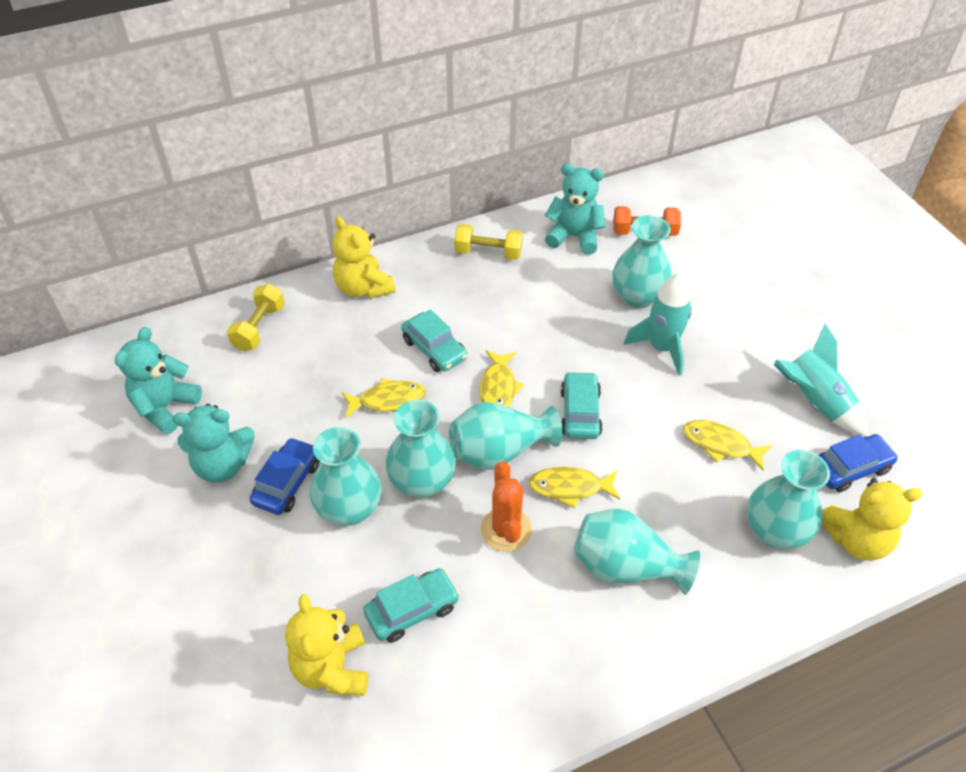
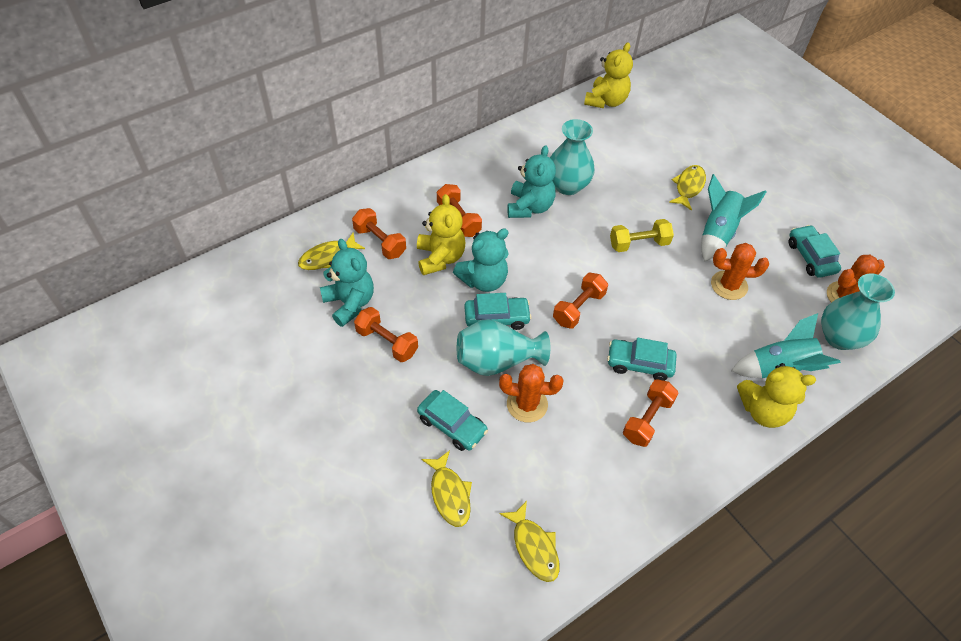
blue car: 2 -> 0
orange cactus: 1 -> 3
orange dumbbell: 1 -> 5
turquoise car: 3 -> 4
turquoise vase: 6 -> 3
yellow dumbbell: 2 -> 1

